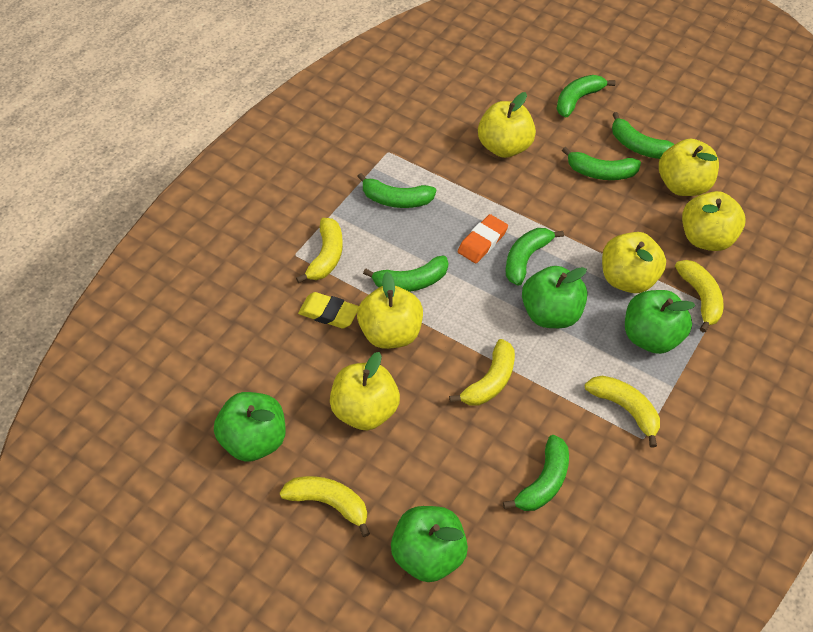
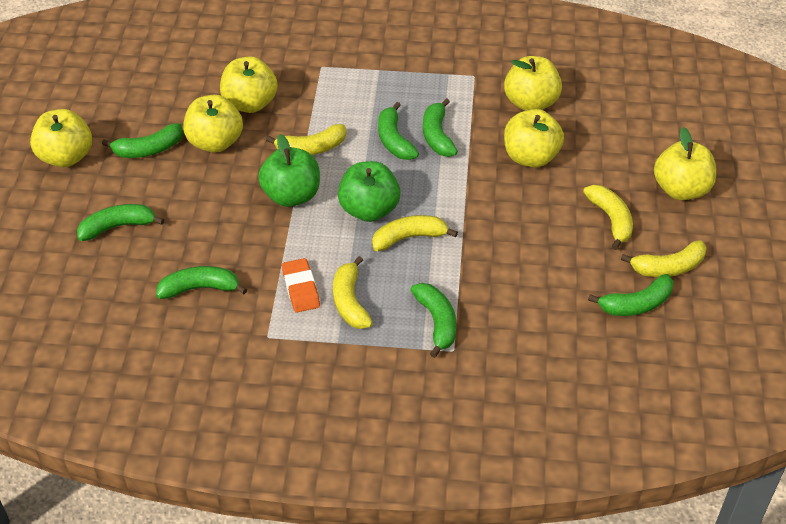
green apple: 4 -> 2
yellow eraser: 1 -> 0

